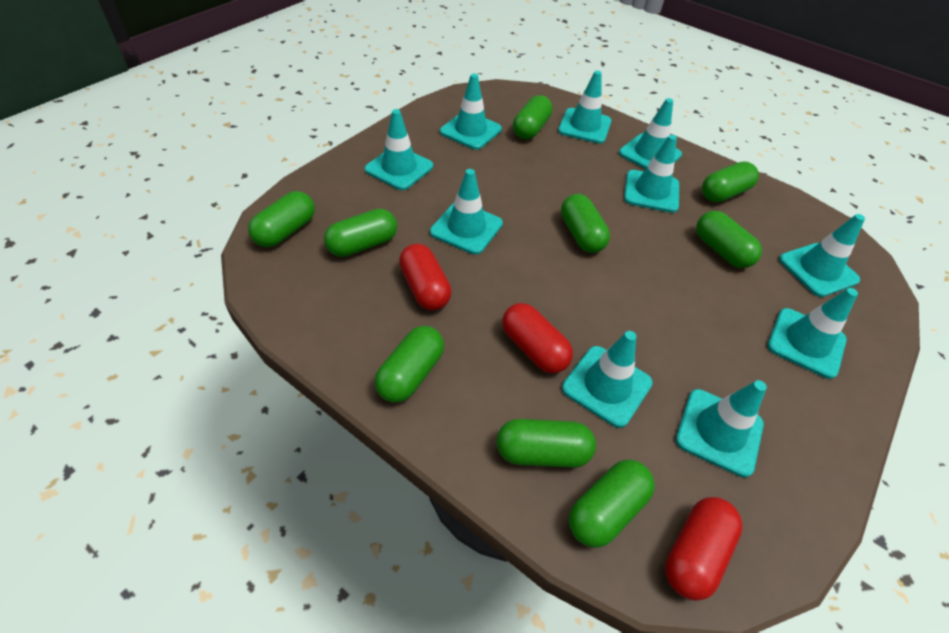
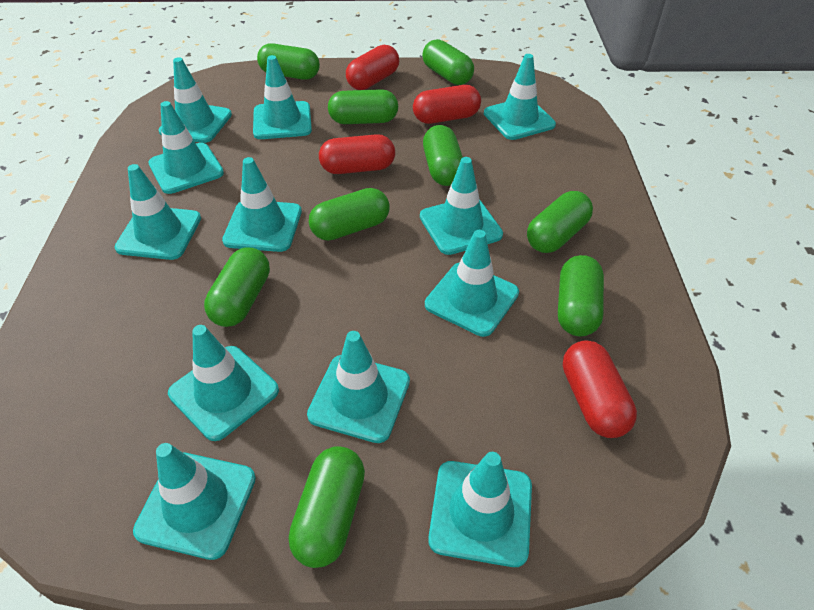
red capsule: 3 -> 4
turquoise traffic cone: 10 -> 12

